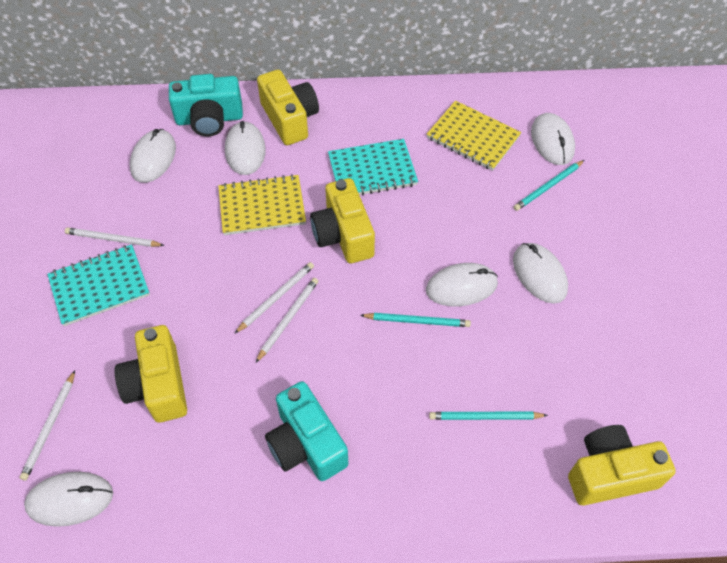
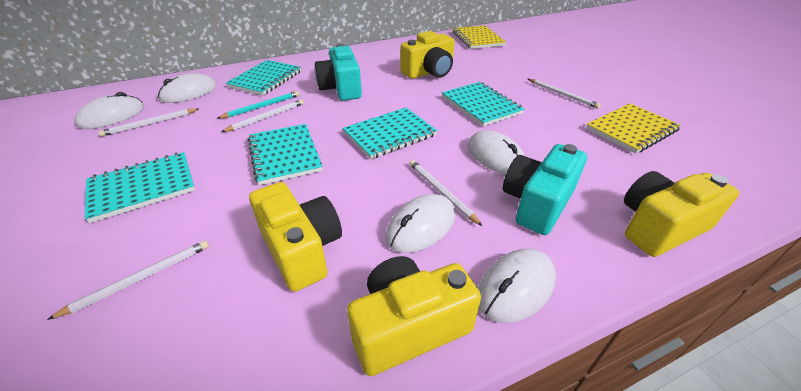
turquoise notebook: 2 -> 5
turquoise pencil: 3 -> 1
white mouse: 6 -> 5
white pencil: 4 -> 5

